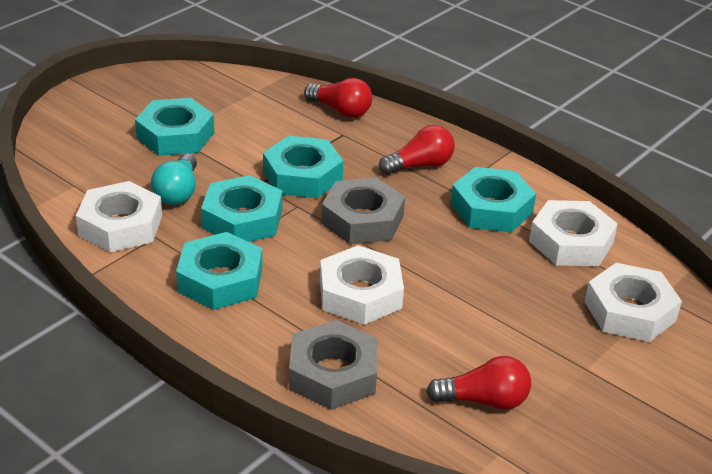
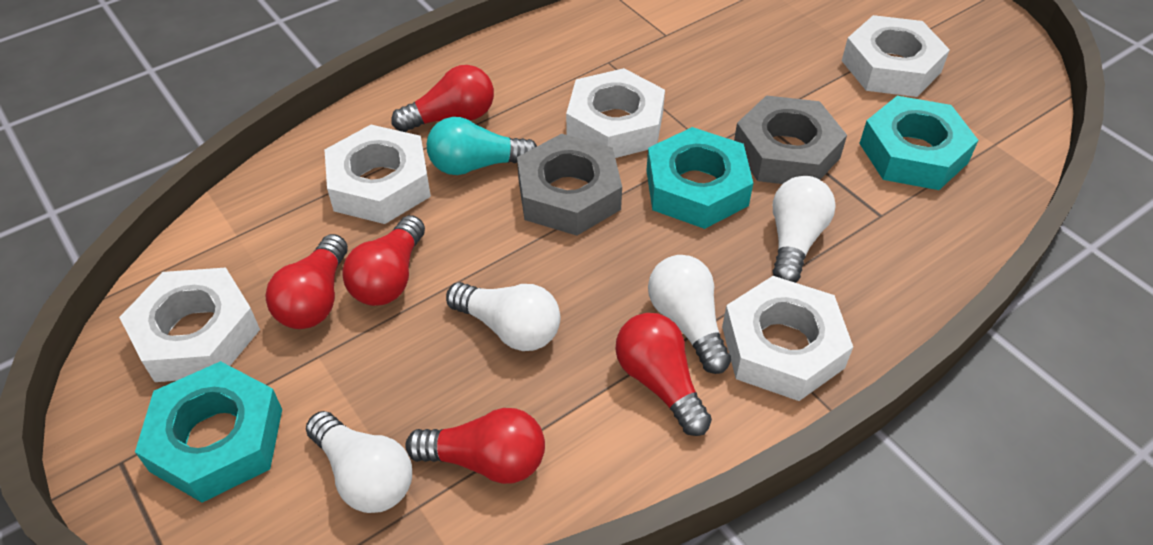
red light bulb: 3 -> 5
turquoise nut: 5 -> 3
white light bulb: 0 -> 4
white nut: 4 -> 5

